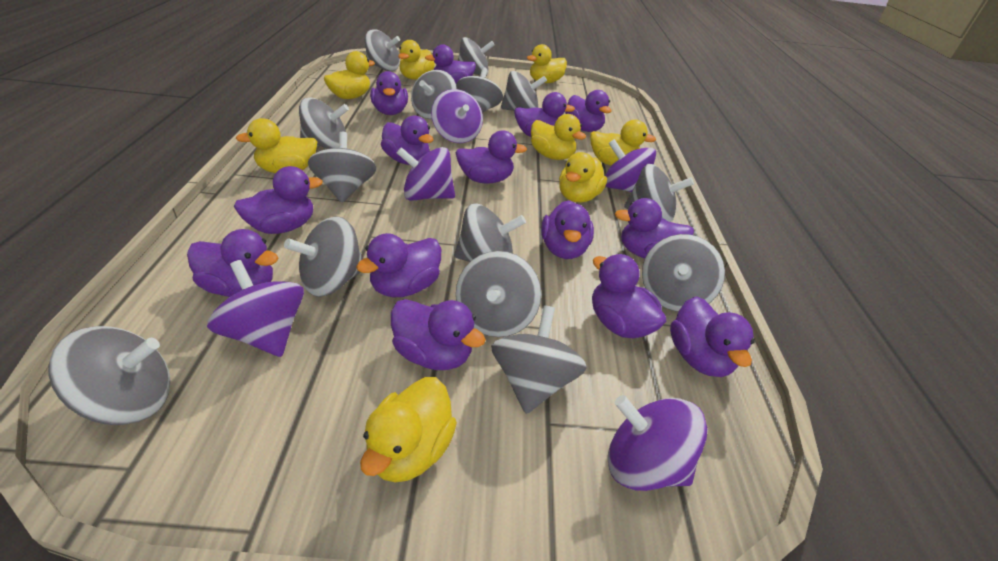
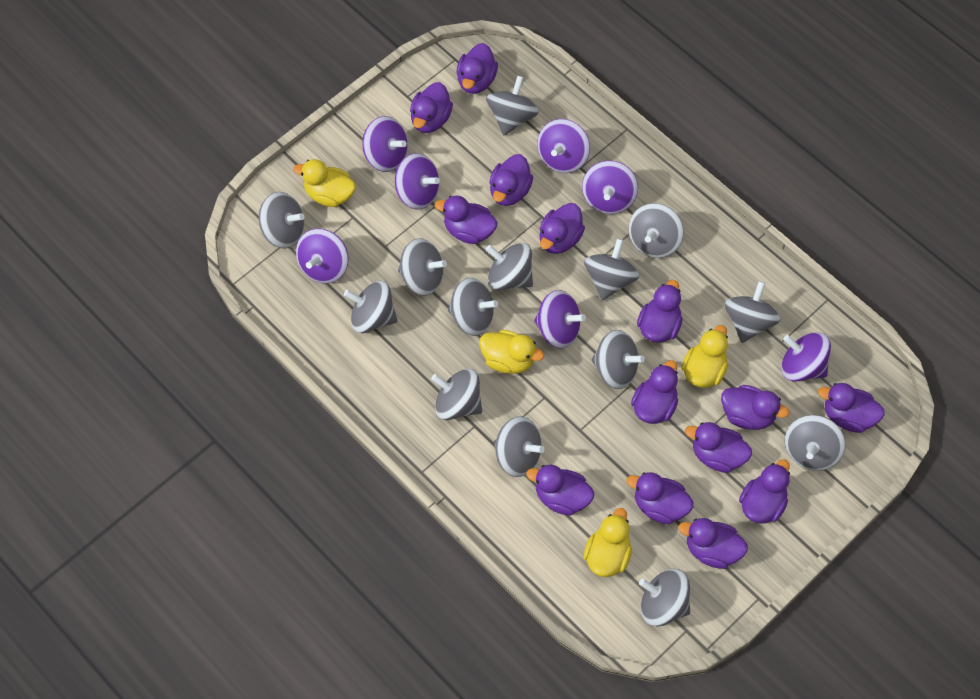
purple spinning top: 5 -> 7
yellow duck: 8 -> 4

